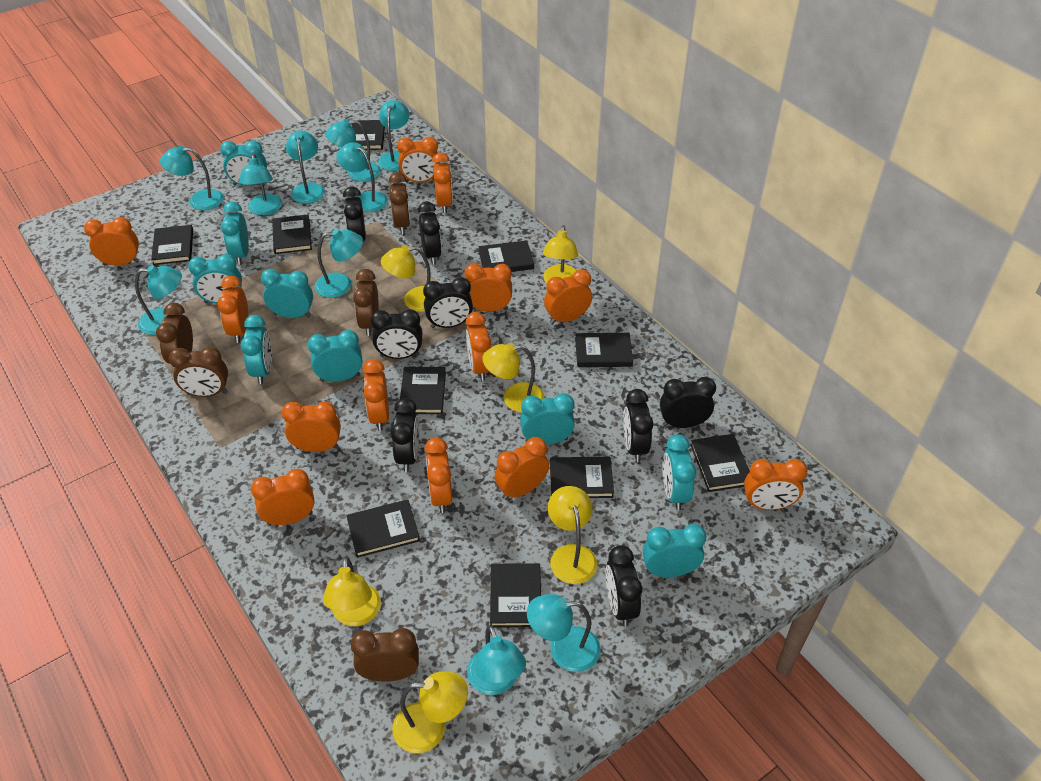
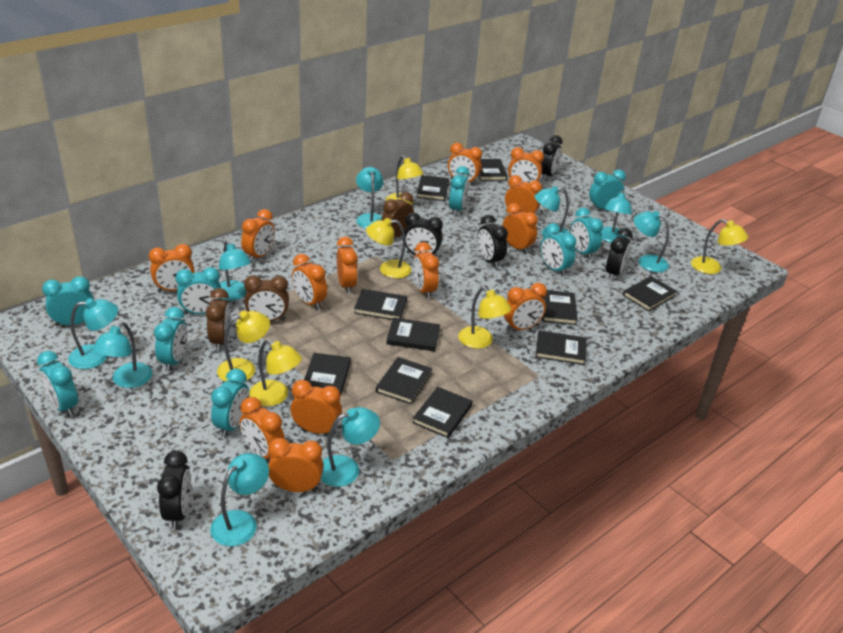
black clock: 8 -> 5
brown clock: 5 -> 3
turquoise lamp: 10 -> 9

